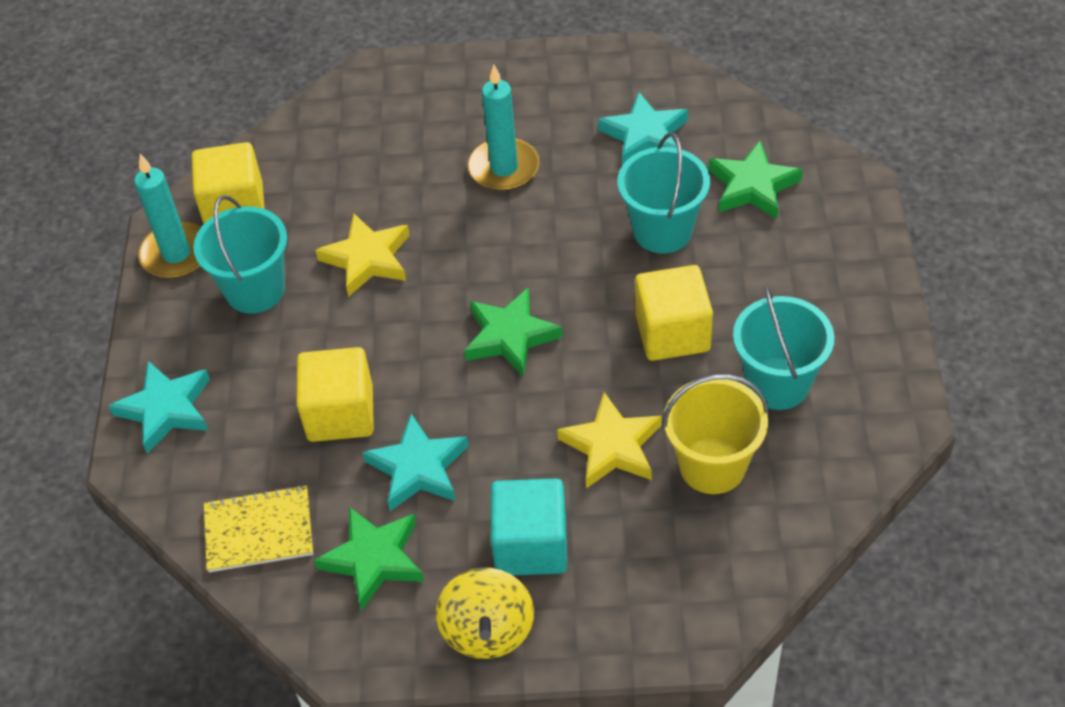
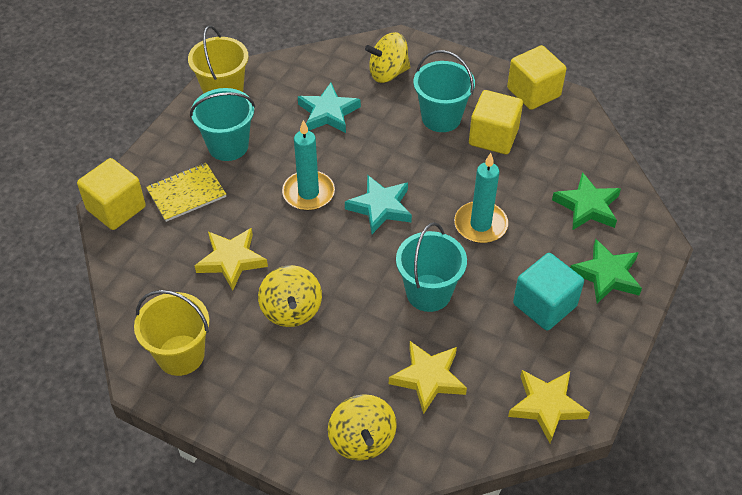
green star: 3 -> 2
turquoise star: 3 -> 2
yellow bucket: 1 -> 2
yellow spinning top: 1 -> 3
yellow star: 2 -> 3

